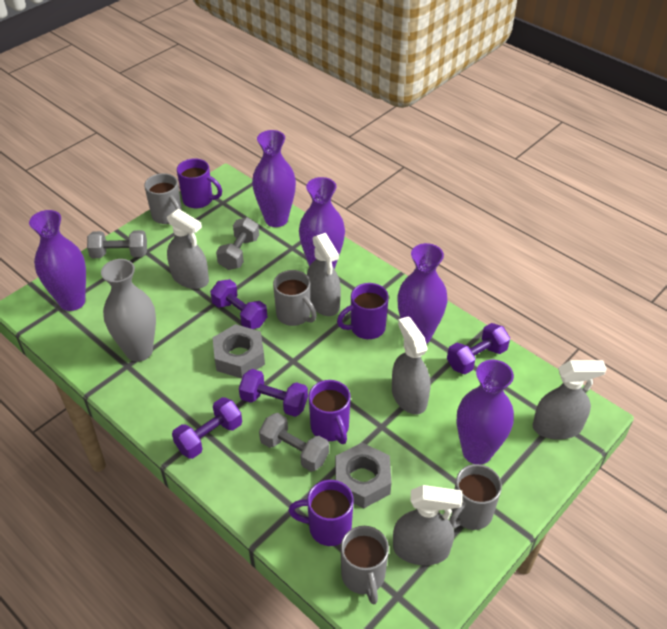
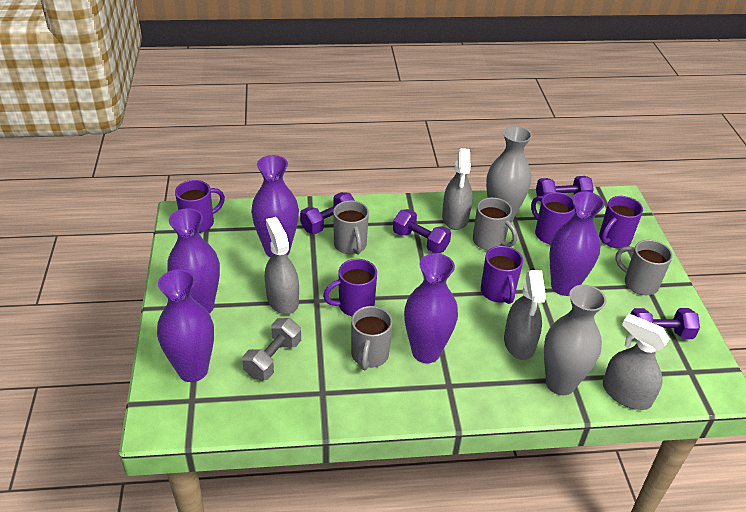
grey dumbbell: 3 -> 1
grey nut: 2 -> 0
grey spray bottle: 5 -> 4
grey vase: 1 -> 2
purple mug: 4 -> 5

